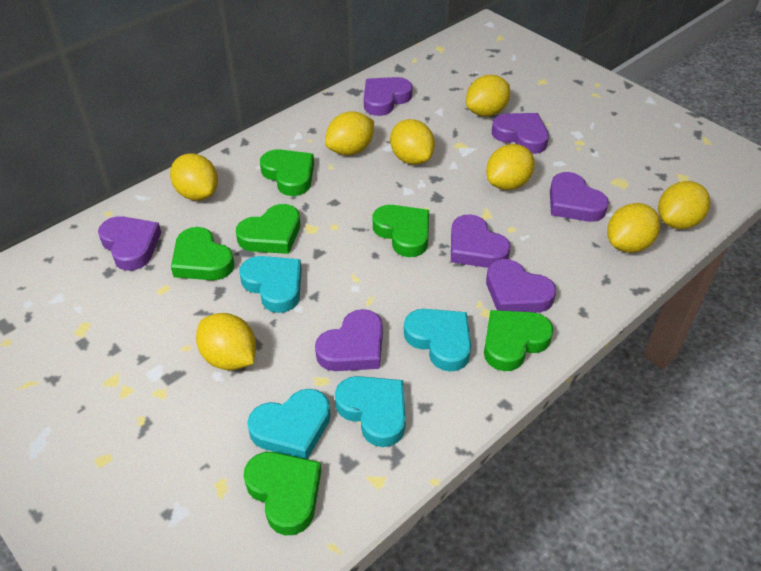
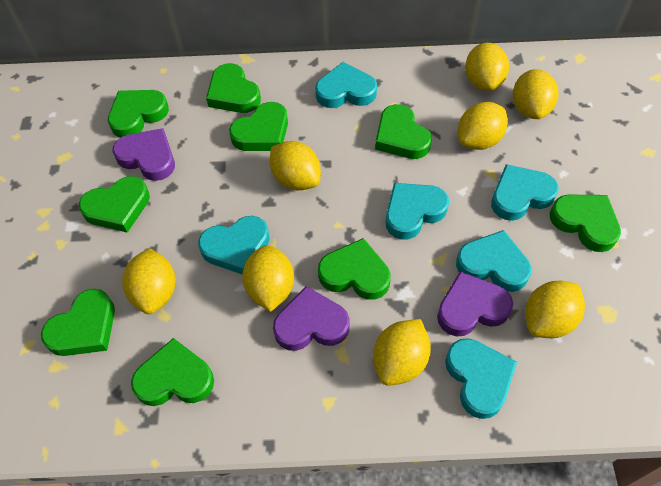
green heart: 6 -> 9
purple heart: 7 -> 3
turquoise heart: 4 -> 6

